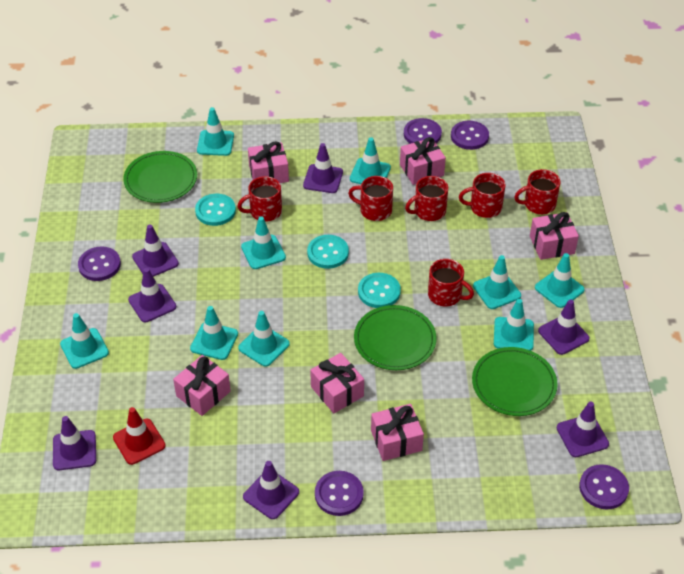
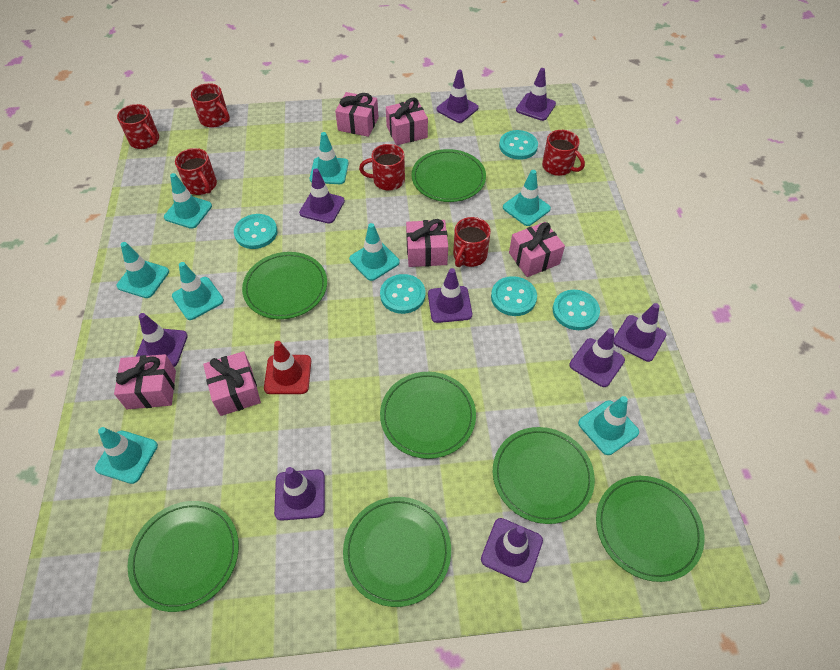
green plate: 3 -> 7
purple button: 5 -> 0
purple traffic cone: 7 -> 9
turquoise button: 3 -> 5
turquoise traffic cone: 9 -> 8

